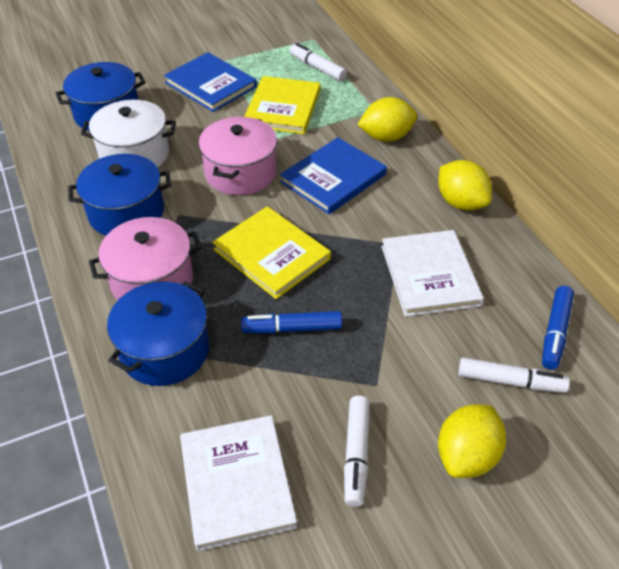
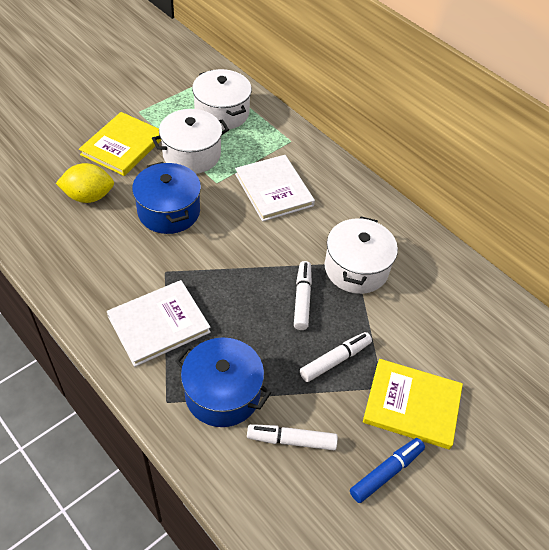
blue book: 2 -> 0
blue marker: 2 -> 1
blue pot: 3 -> 2
pink pot: 2 -> 0
white pot: 1 -> 3
yellow lemon: 3 -> 1

